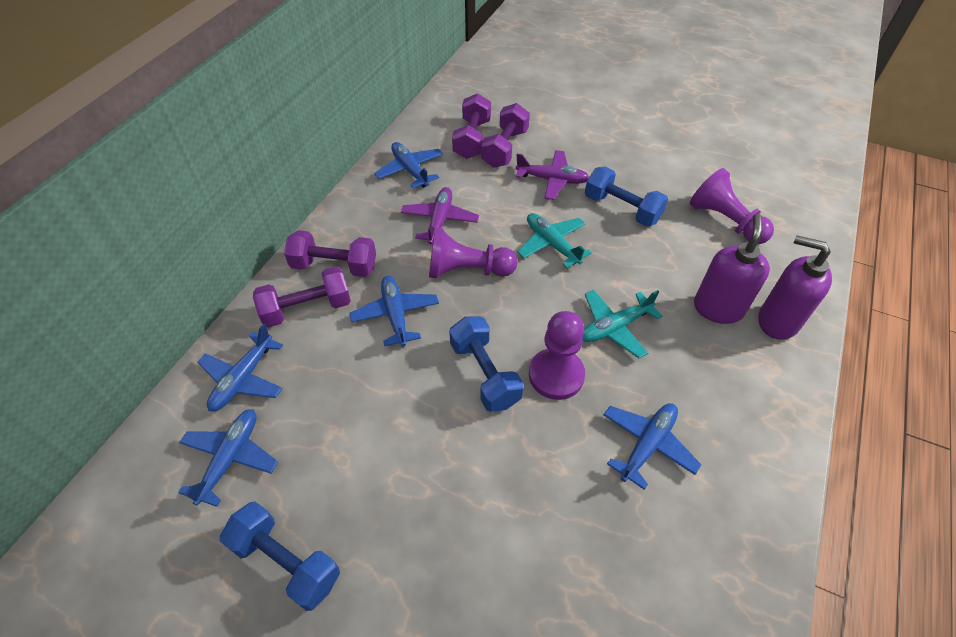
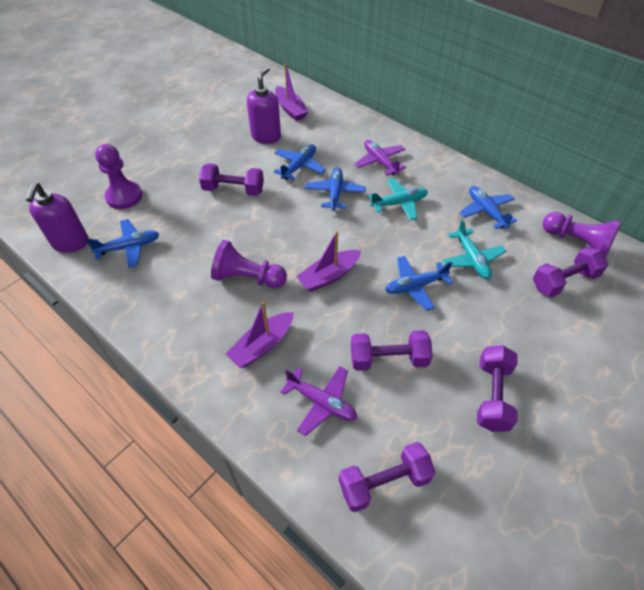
blue dumbbell: 3 -> 0
purple boat: 0 -> 3
purple dumbbell: 4 -> 5

